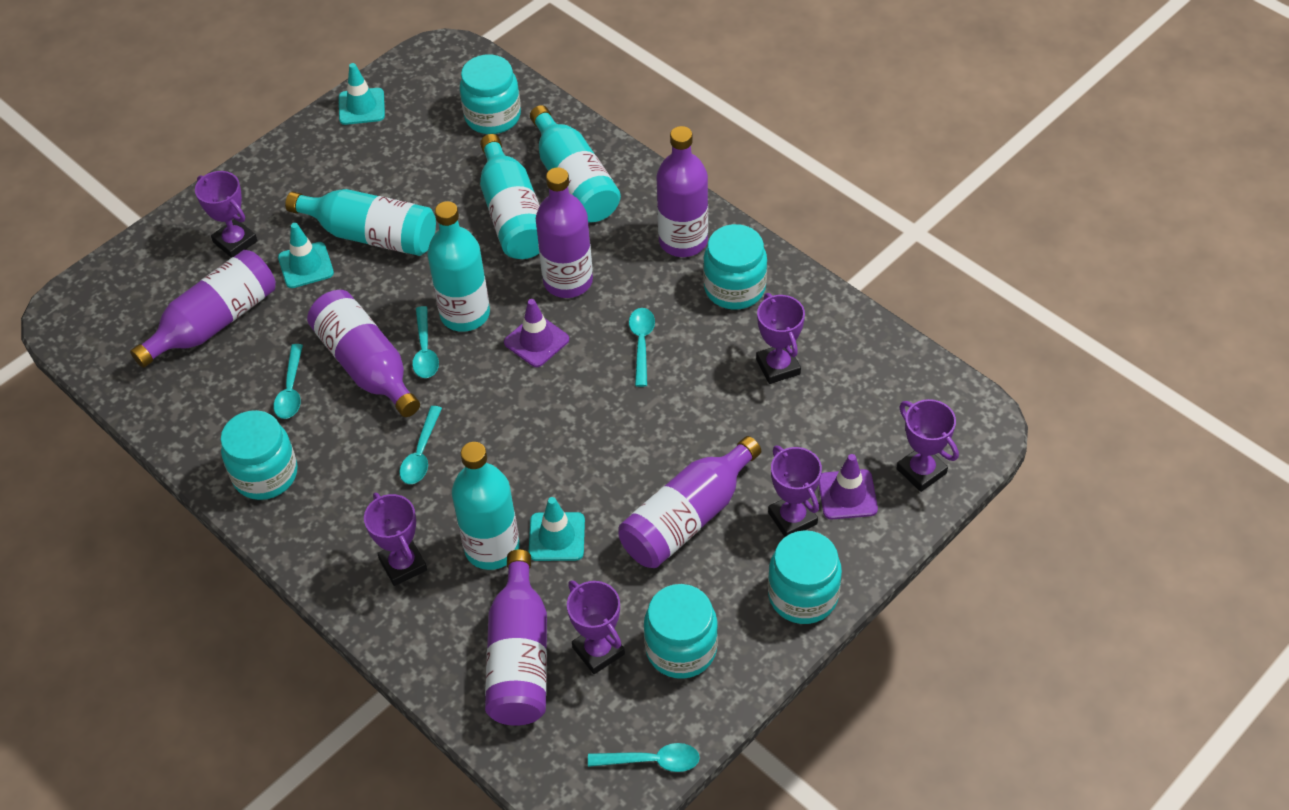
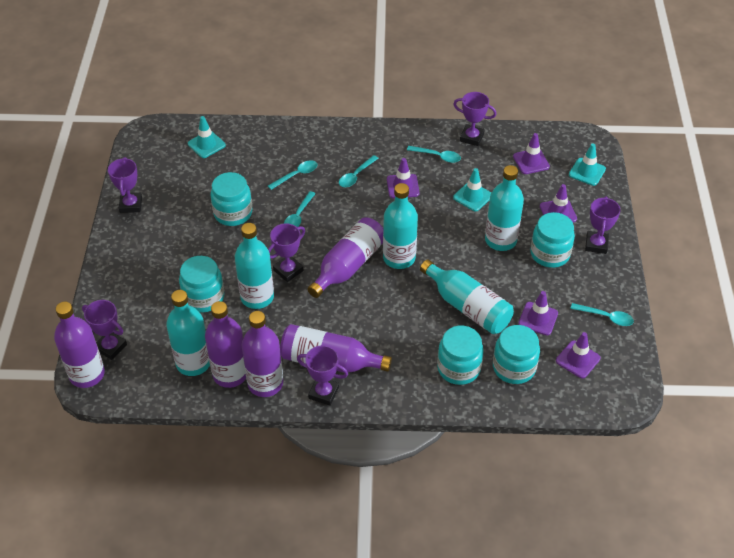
purple bottle: 6 -> 5
purple traffic cone: 2 -> 5

